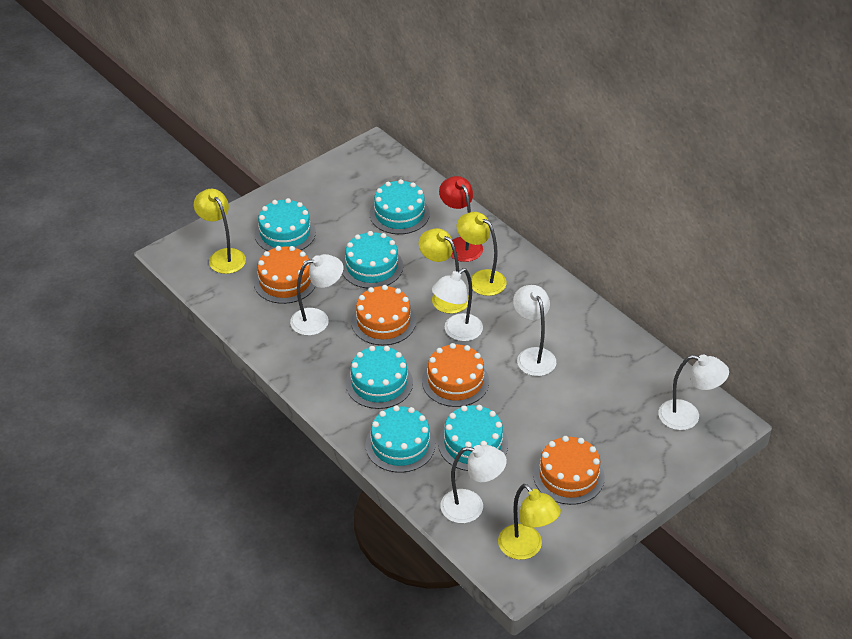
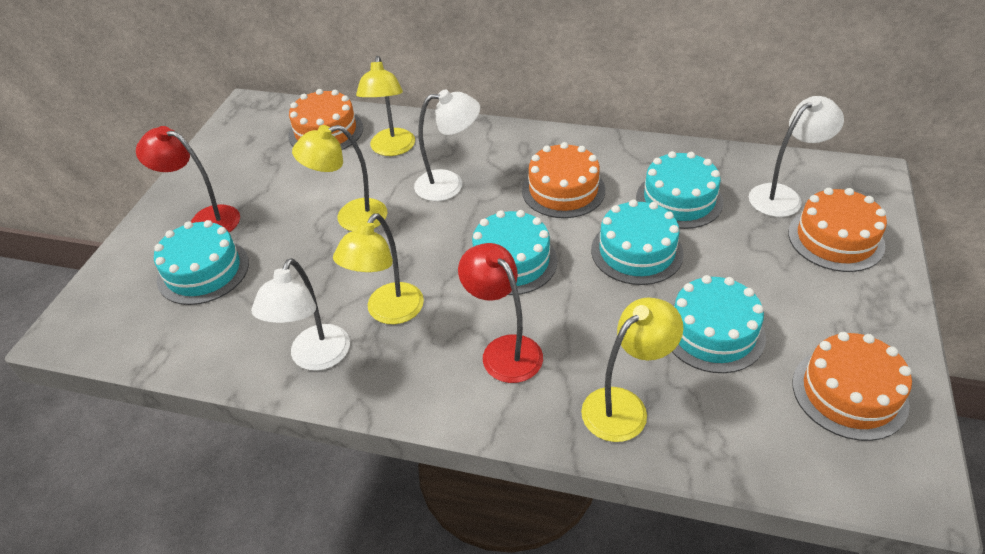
red lamp: 1 -> 2
turquoise cake: 6 -> 5
white lamp: 5 -> 3

